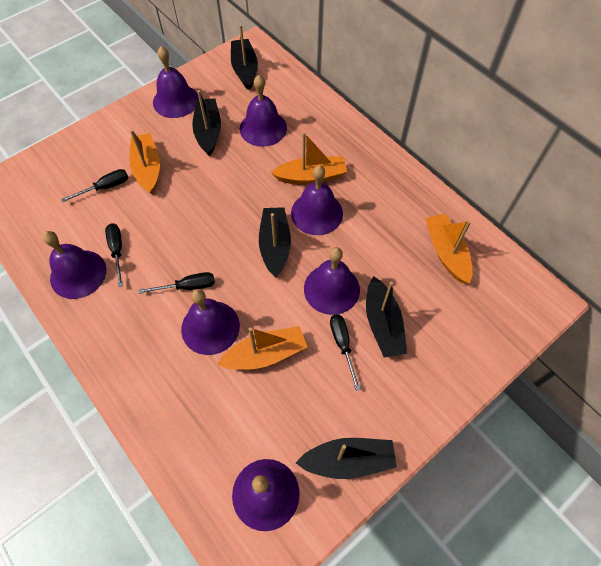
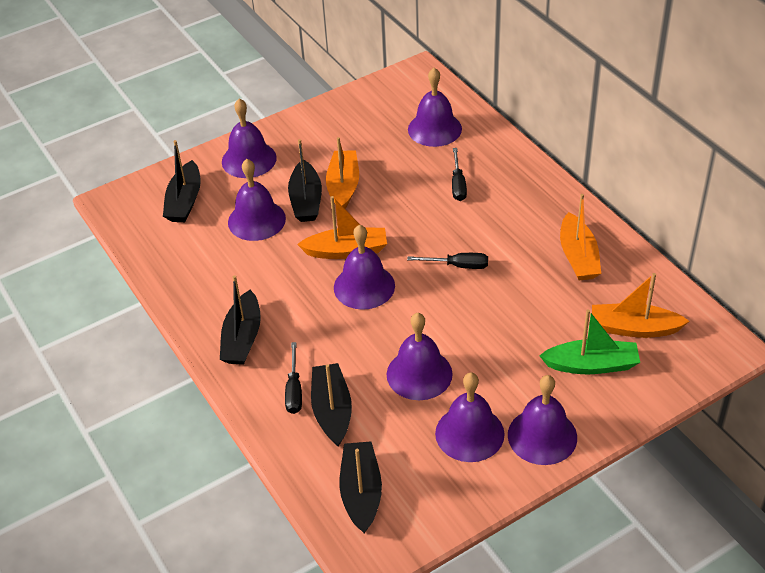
black screwdriver: 4 -> 3
green boat: 0 -> 1

